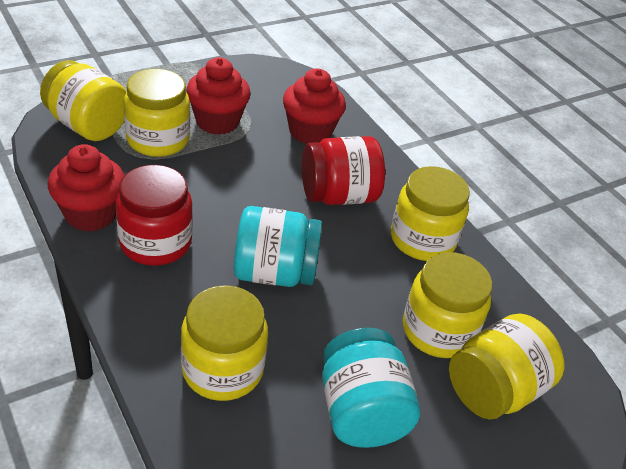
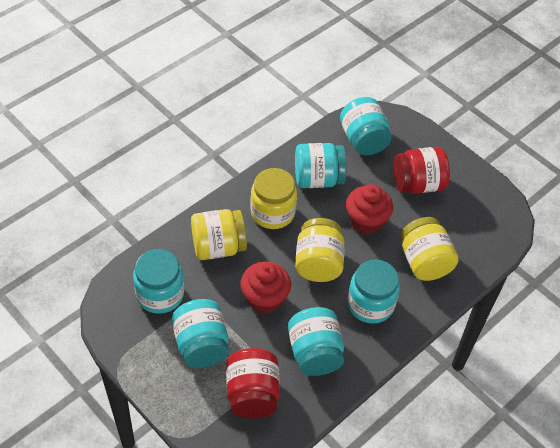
red cupcake: 3 -> 2
turquoise jar: 2 -> 6
yellow jar: 6 -> 4

